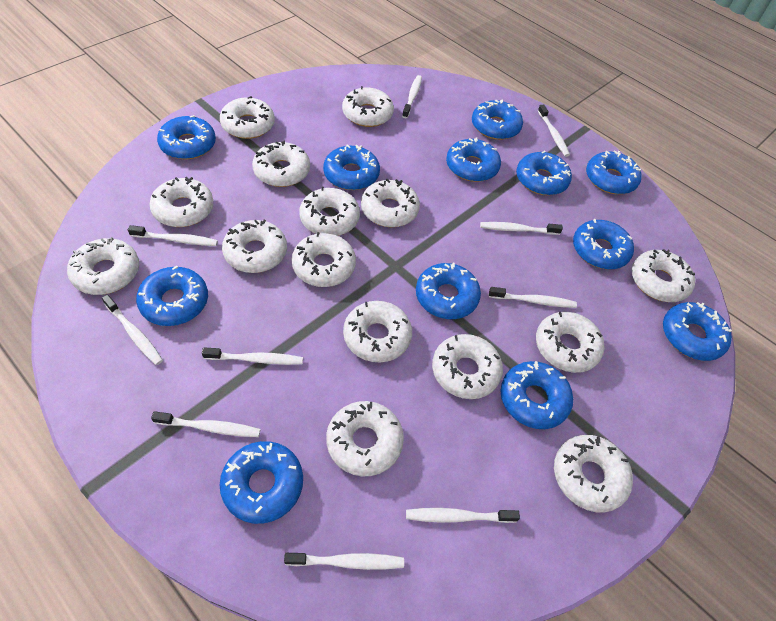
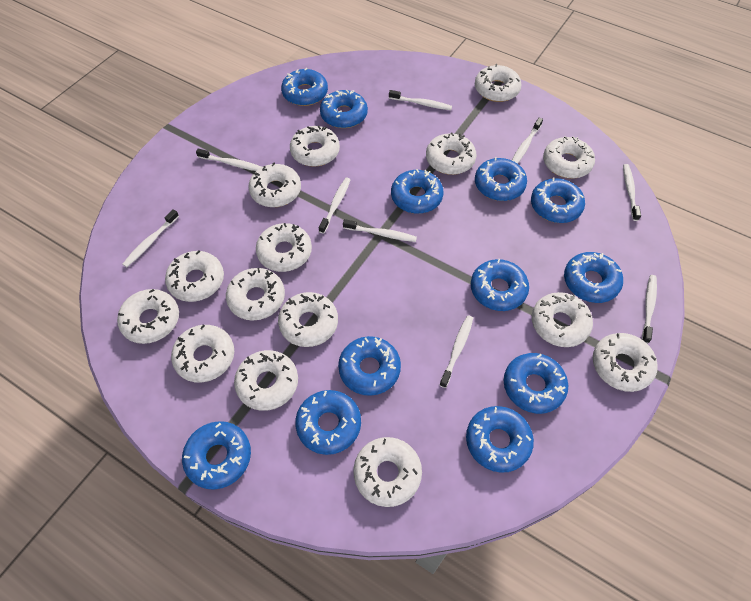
white toothbrush: 10 -> 9

